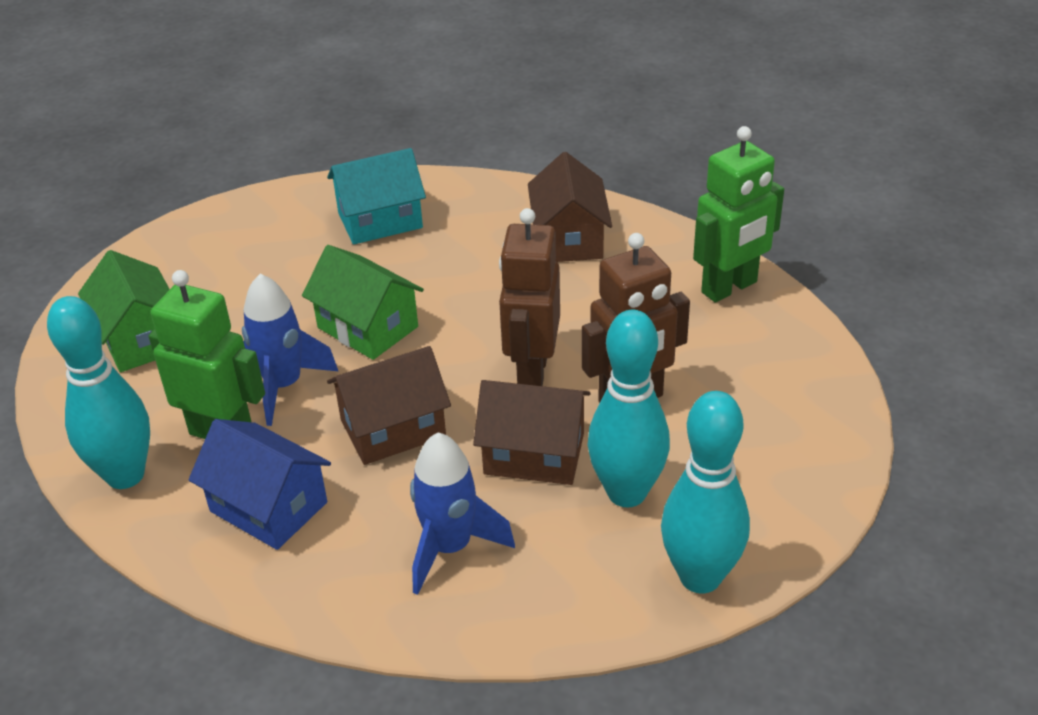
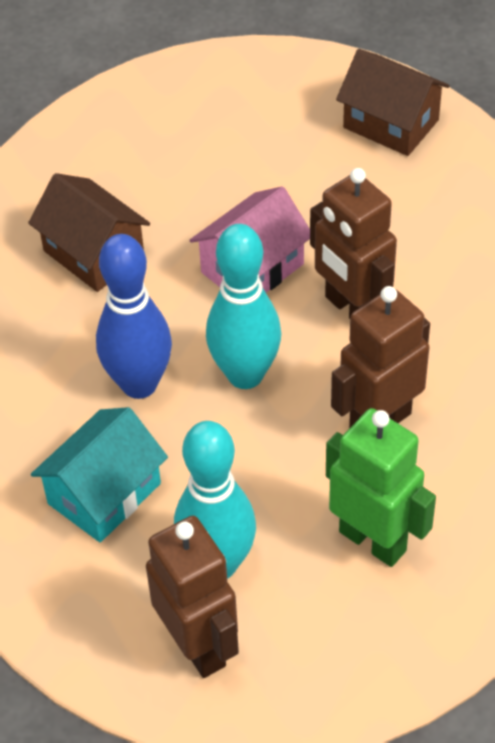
blue bowling pin: 0 -> 1
blue house: 1 -> 0
blue rocket: 2 -> 0
brown house: 3 -> 2
brown robot: 2 -> 3
green house: 2 -> 0
green robot: 2 -> 1
pink house: 0 -> 1
turquoise bowling pin: 3 -> 2

